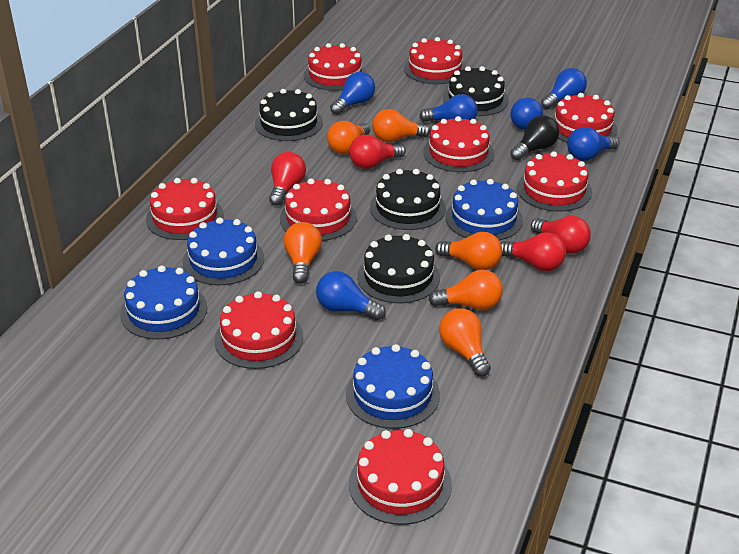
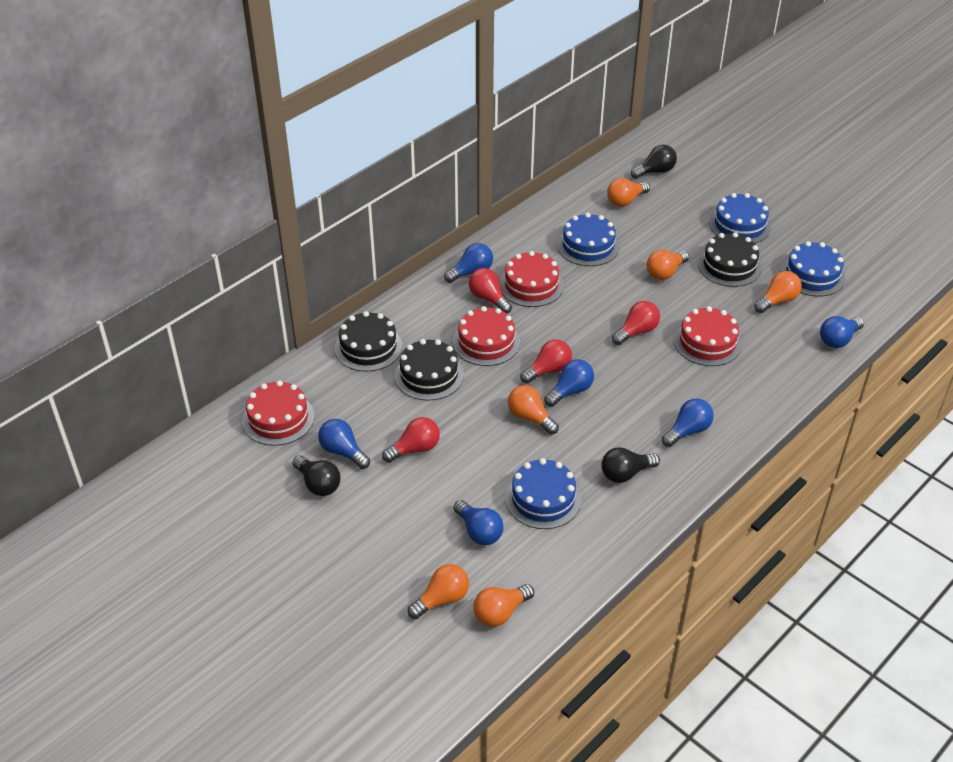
black cake: 4 -> 3
black light bulb: 1 -> 3
red cake: 9 -> 4

